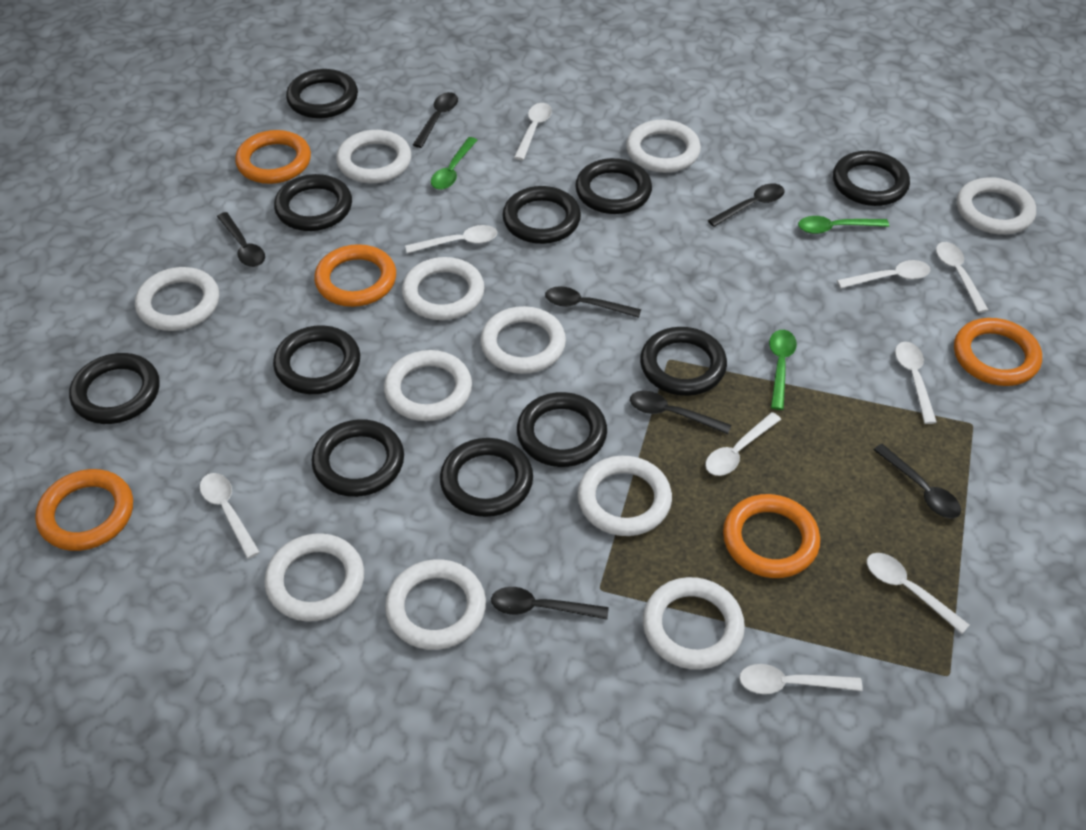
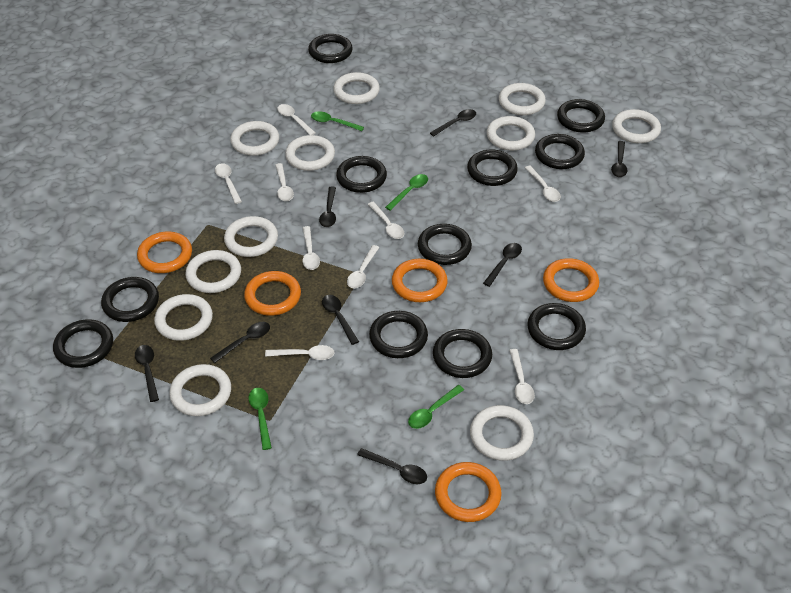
black spoon: 7 -> 8
green spoon: 3 -> 4

